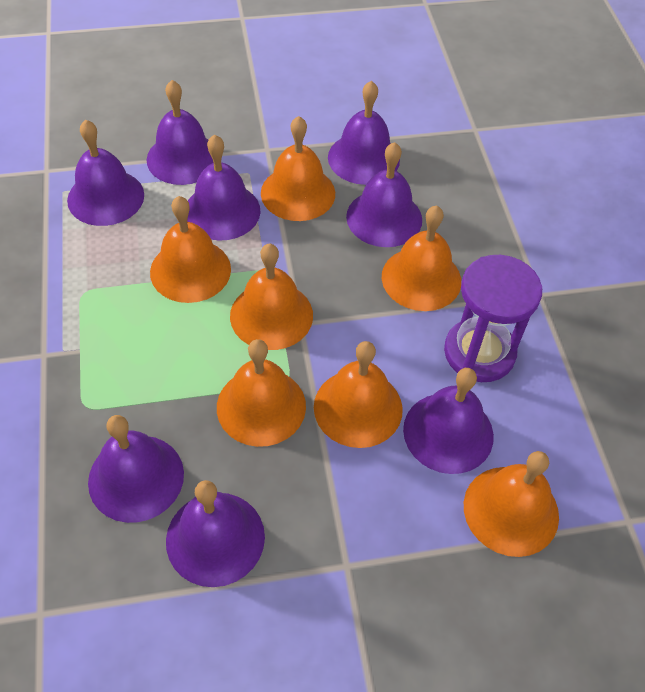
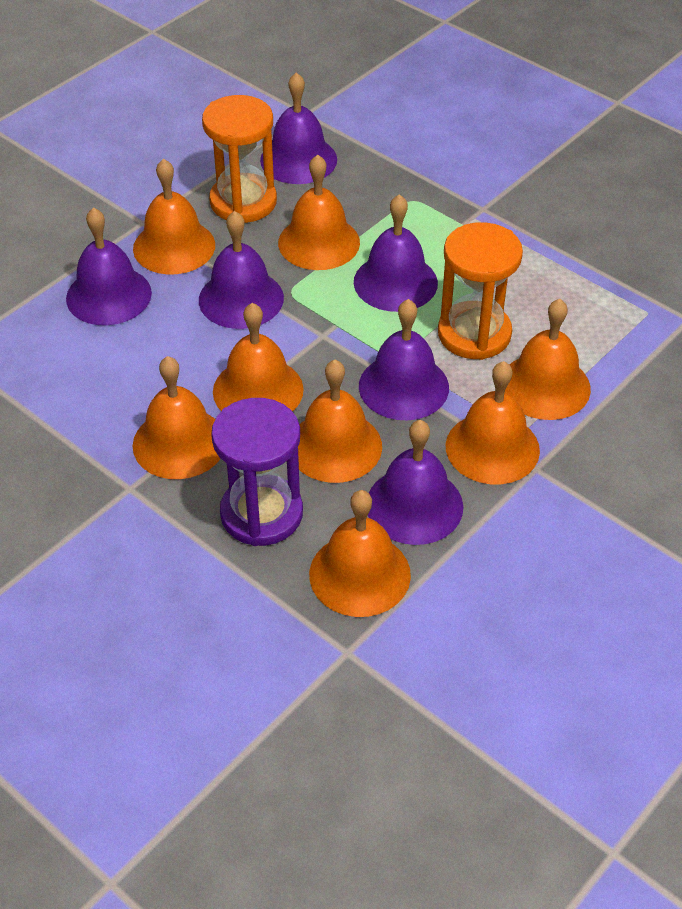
orange bell: 7 -> 8
orange hourglass: 0 -> 2
purple bell: 8 -> 6

